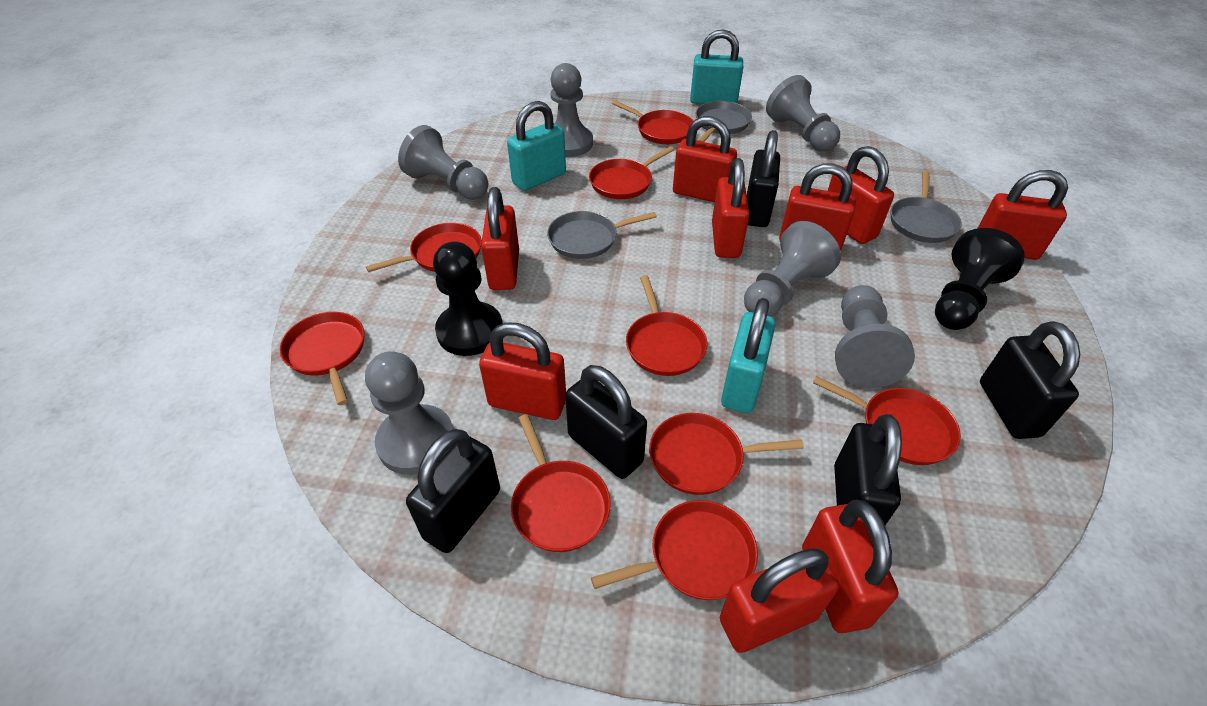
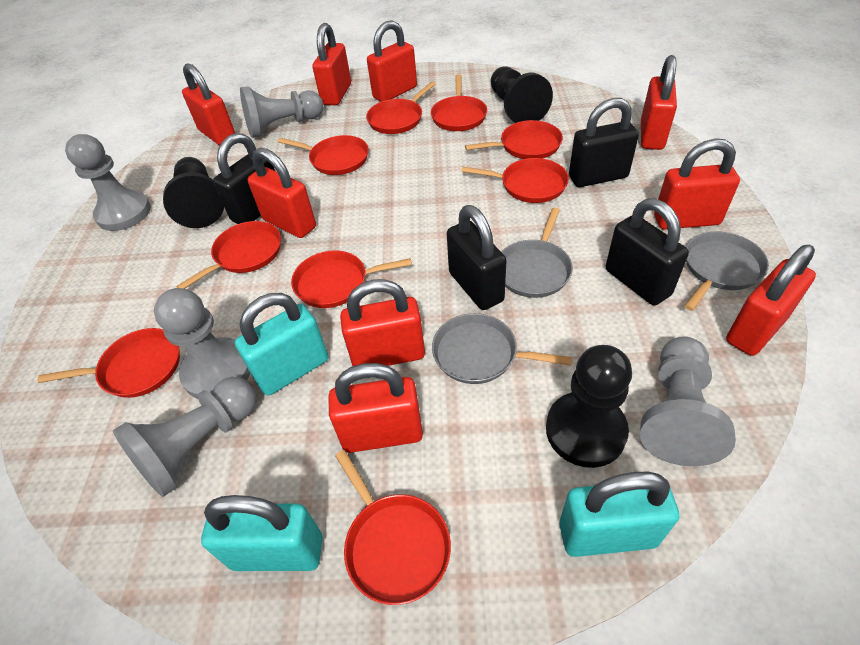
black padlock: 5 -> 4
black pawn: 2 -> 3
grey pawn: 6 -> 5

